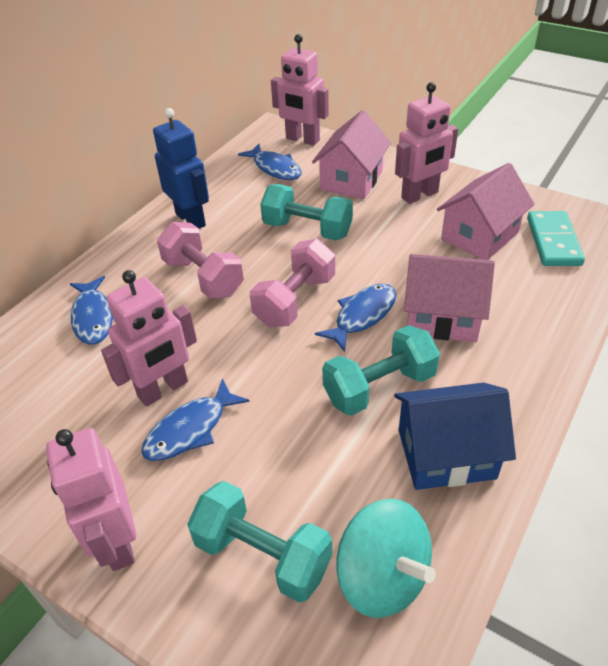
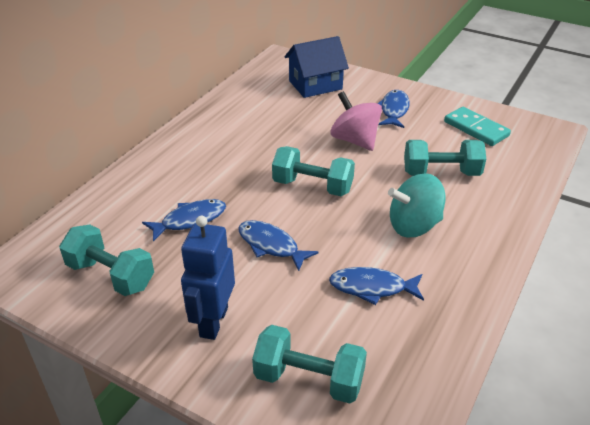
pink dumbbell: 2 -> 0
pink house: 3 -> 0
pink robot: 4 -> 0
pink spinning top: 0 -> 1
turquoise dumbbell: 3 -> 4

